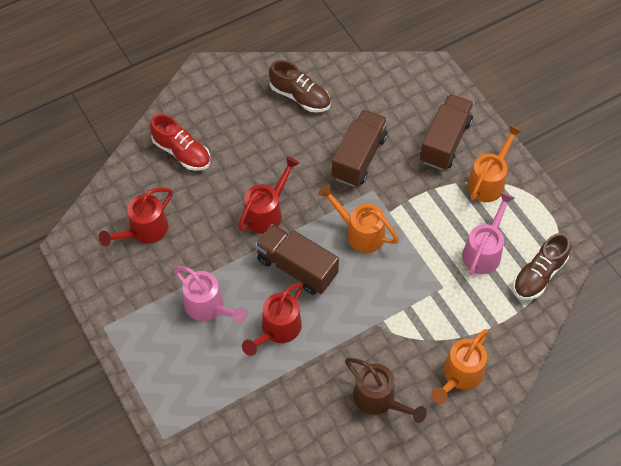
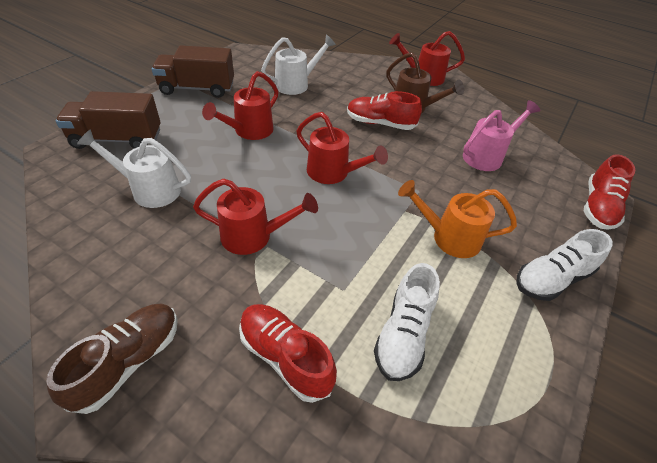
brown shoe: 2 -> 1
brown truck: 3 -> 2
orange watering can: 3 -> 1
pink watering can: 2 -> 1
red shoe: 1 -> 3
red watering can: 3 -> 4
white shoe: 0 -> 2
white watering can: 0 -> 2

